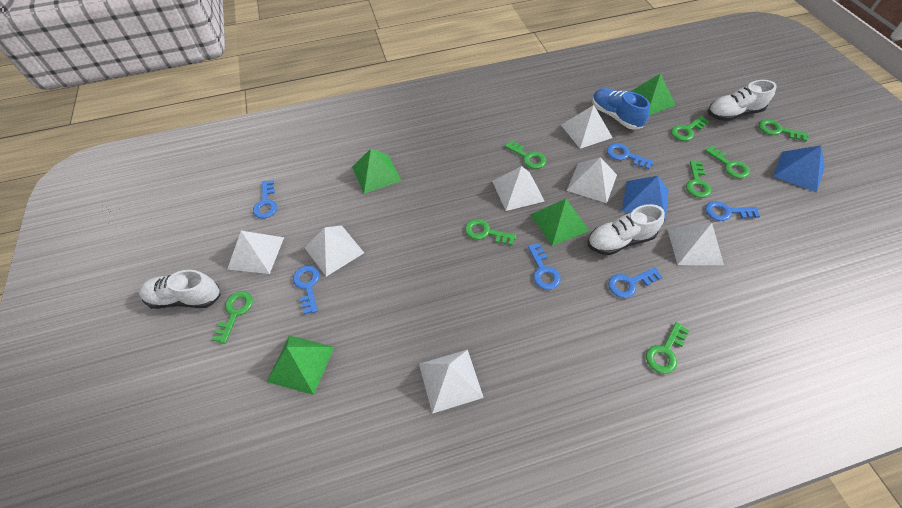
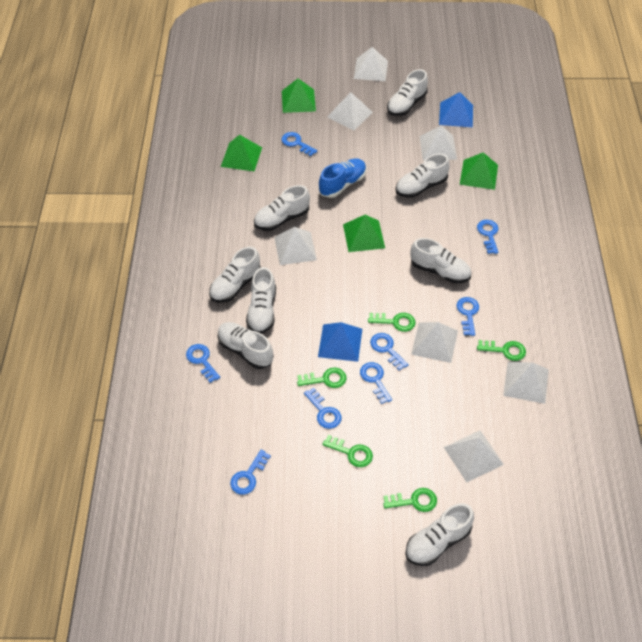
blue key: 6 -> 8
green key: 8 -> 5
white shoe: 3 -> 8

